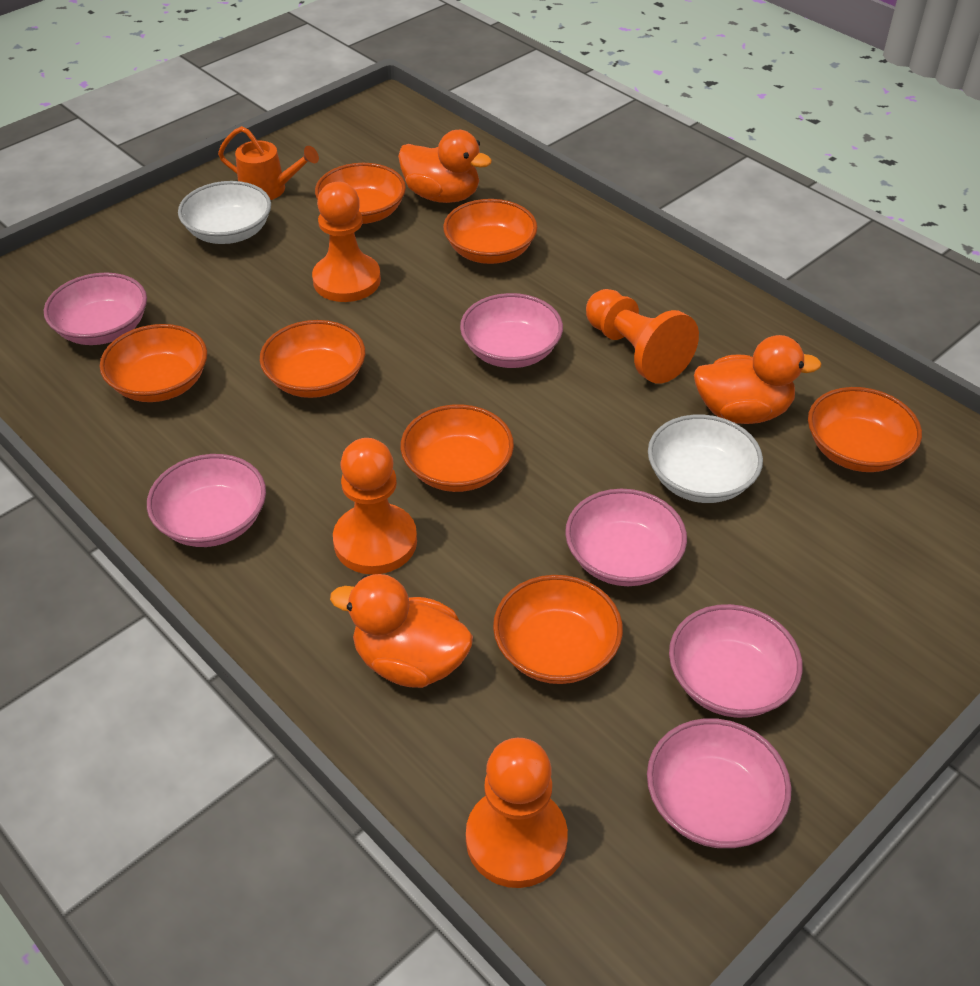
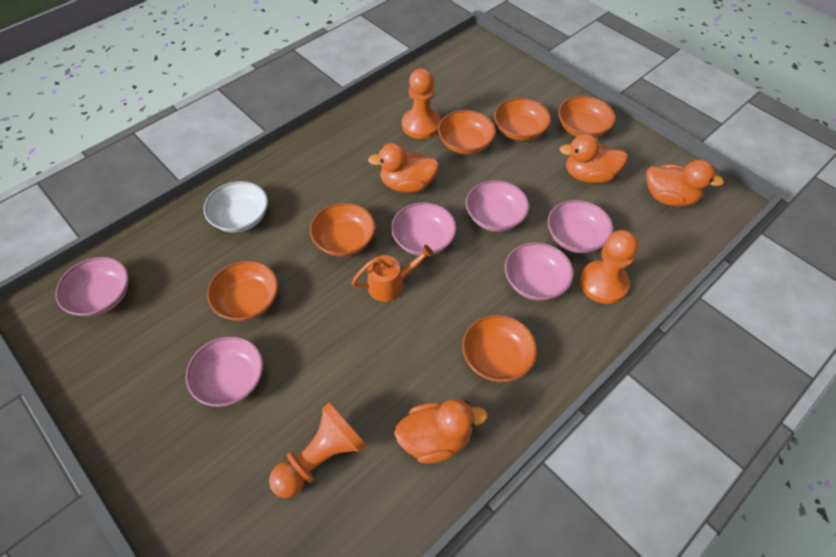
orange bowl: 7 -> 6
orange duck: 3 -> 4
orange pawn: 4 -> 3
white bowl: 2 -> 1

